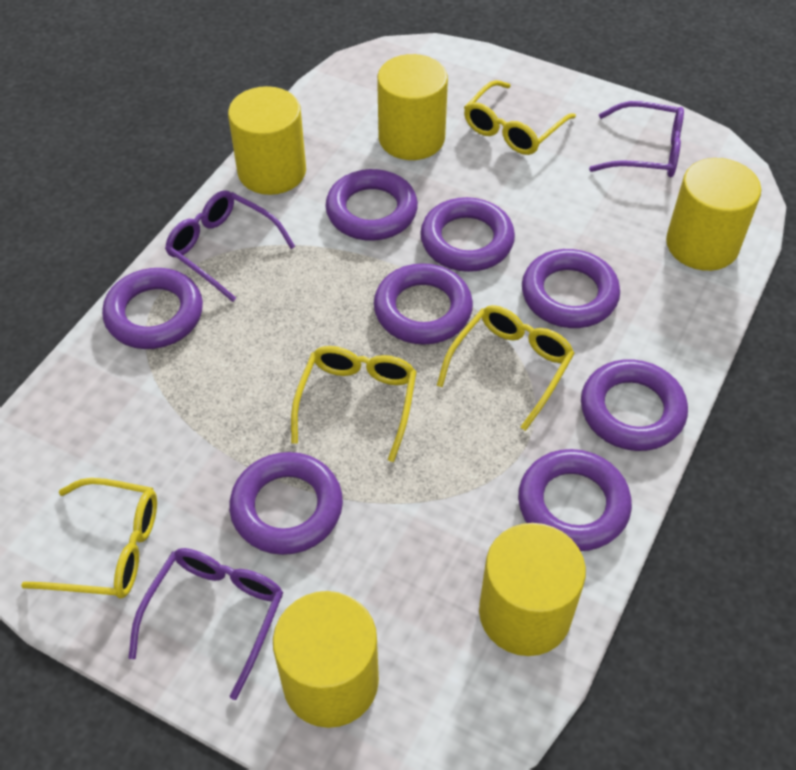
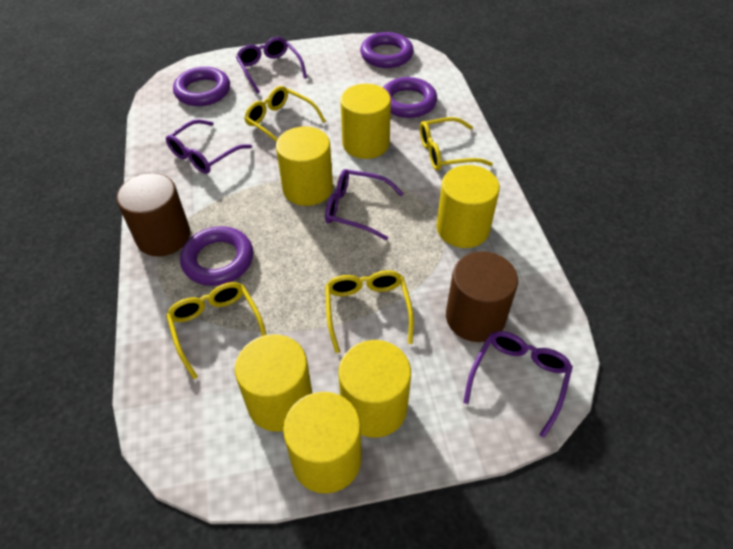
brown cylinder: 0 -> 2
purple glasses: 3 -> 4
purple ring: 8 -> 4
yellow cylinder: 5 -> 6

